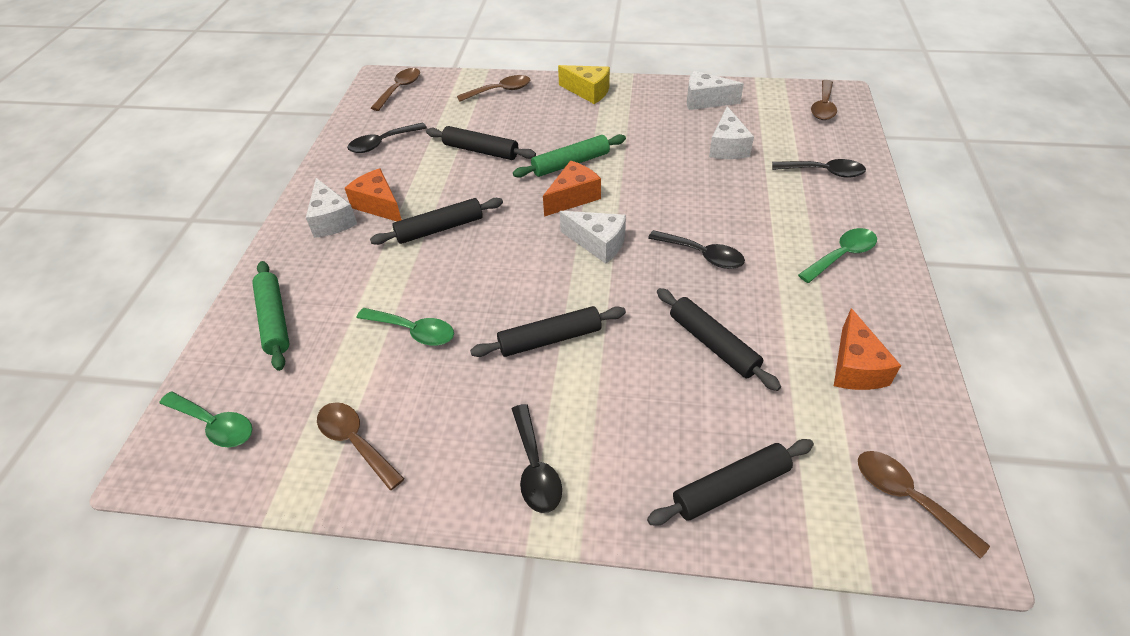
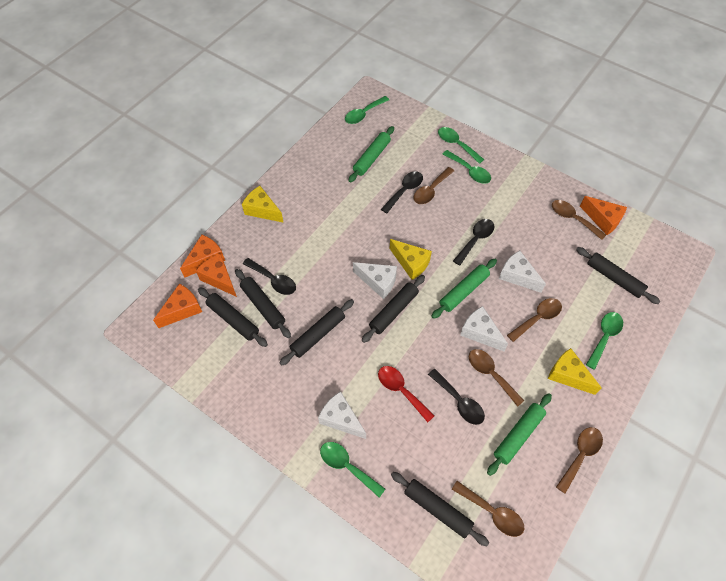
black rolling pin: 5 -> 6
brown spoon: 5 -> 6
green rolling pin: 2 -> 3
green spoon: 3 -> 5
orange cheese: 3 -> 4
red spoon: 0 -> 1
yellow cheese: 1 -> 3

